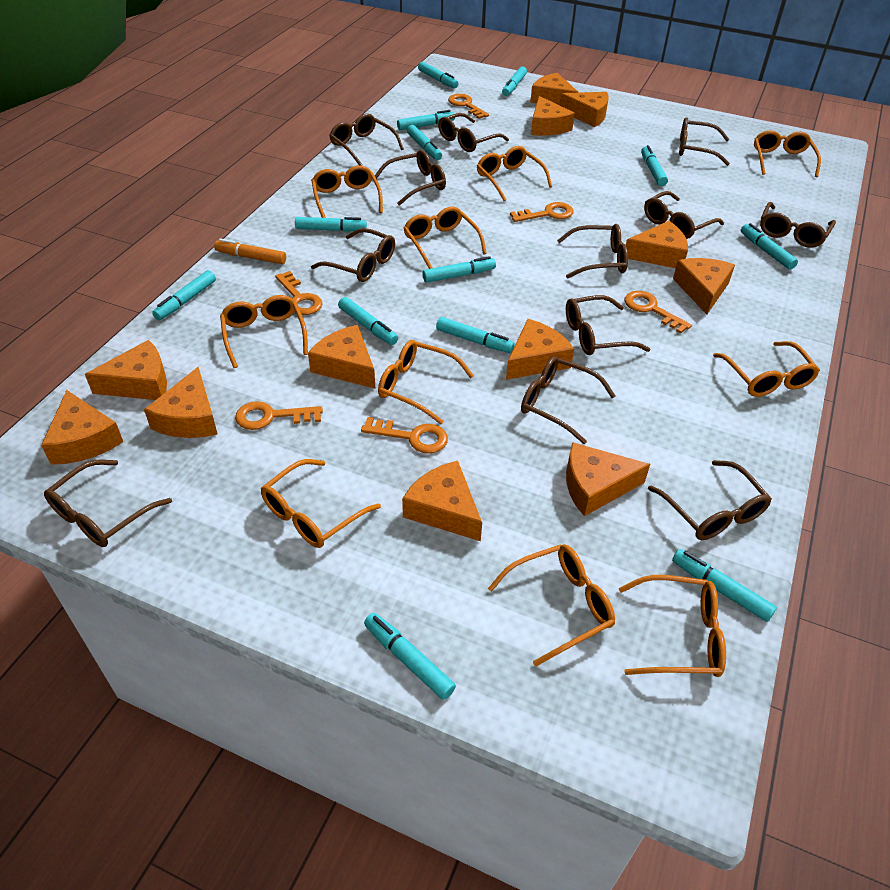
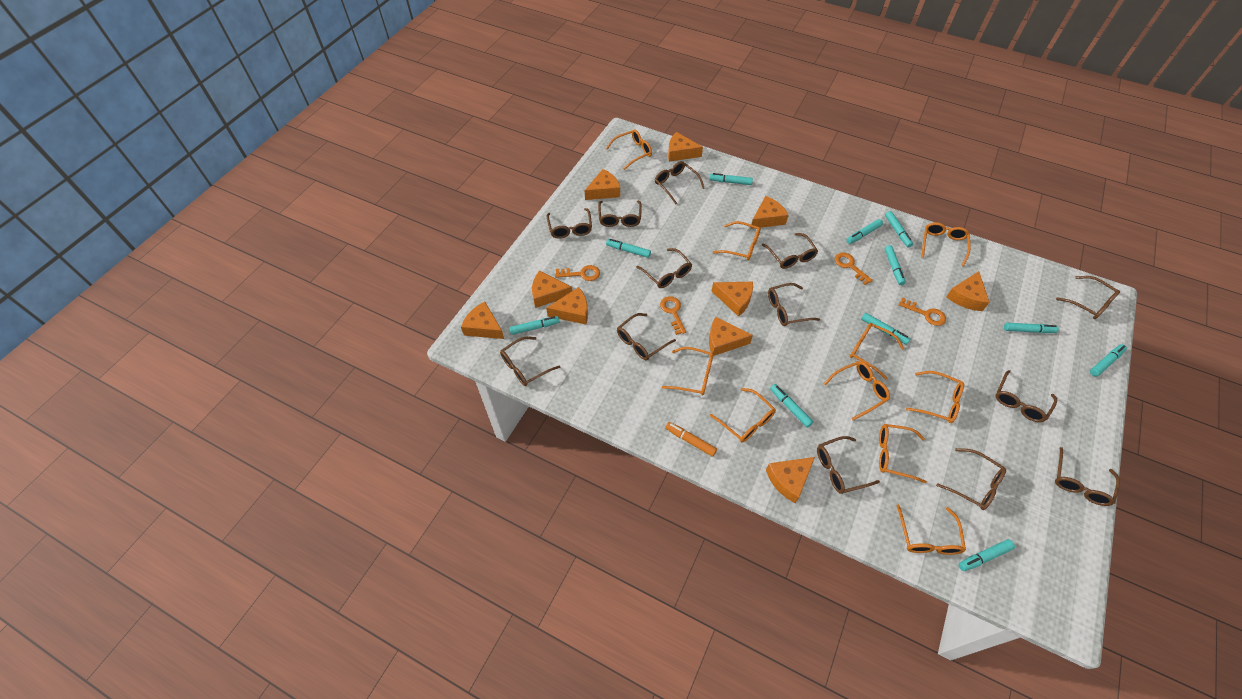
brown glasses: 12 -> 13
orange cheese: 12 -> 10
orange key: 6 -> 4
turquoise marker: 13 -> 11

